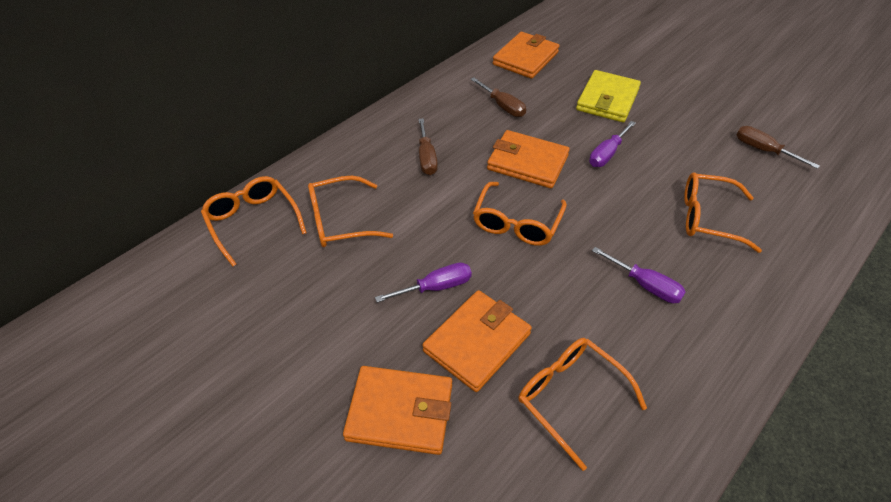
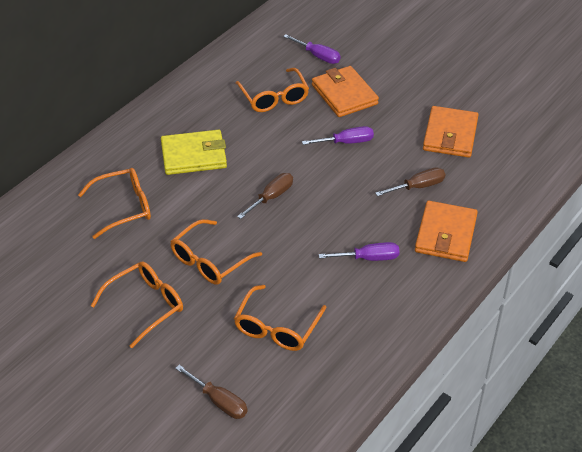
orange wallet: 4 -> 3

